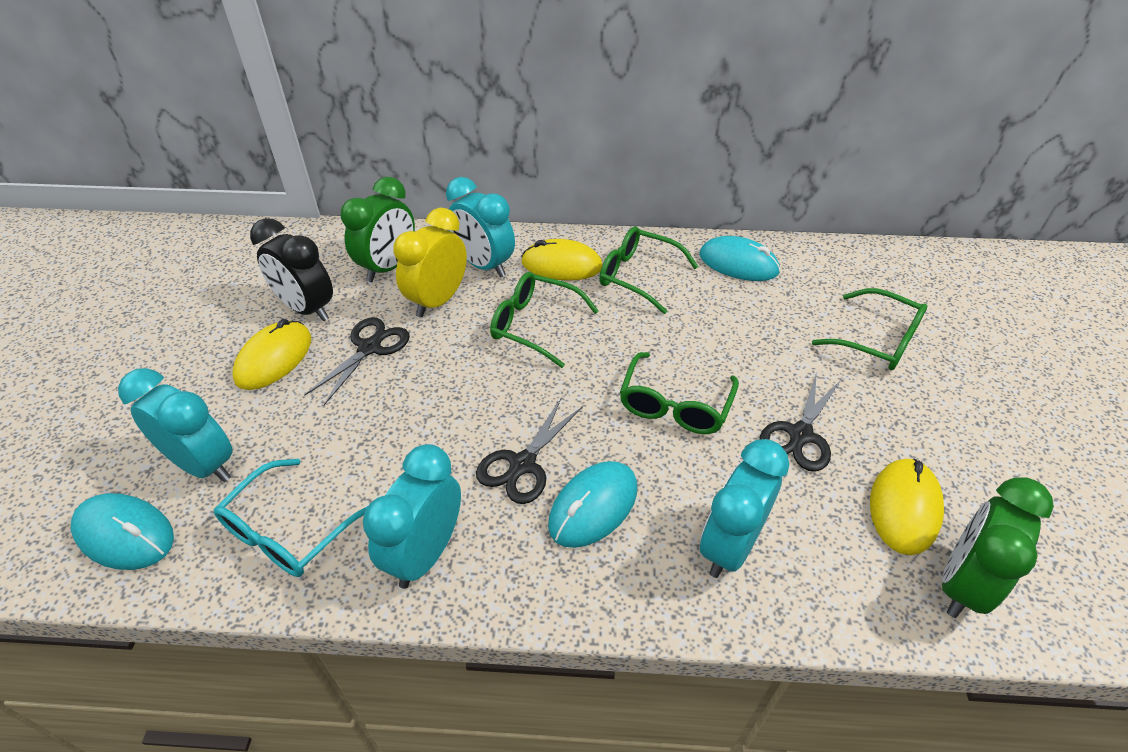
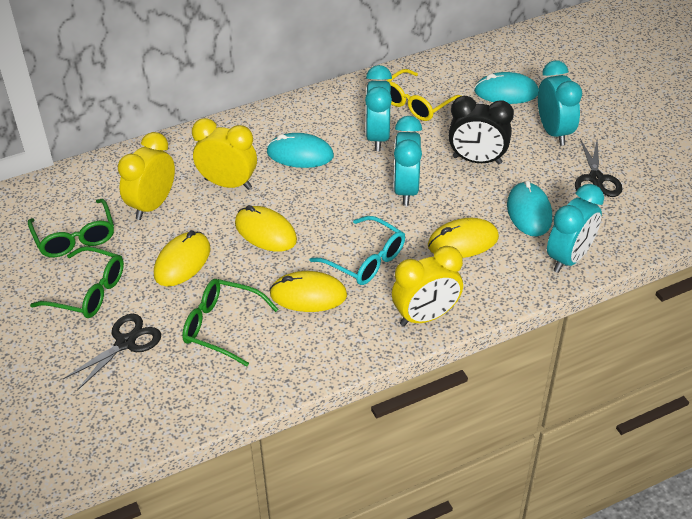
black scissors: 3 -> 2
green clock: 2 -> 0
green glasses: 4 -> 3
yellow clock: 1 -> 3
yellow glasses: 0 -> 1
yellow mouse: 3 -> 4

